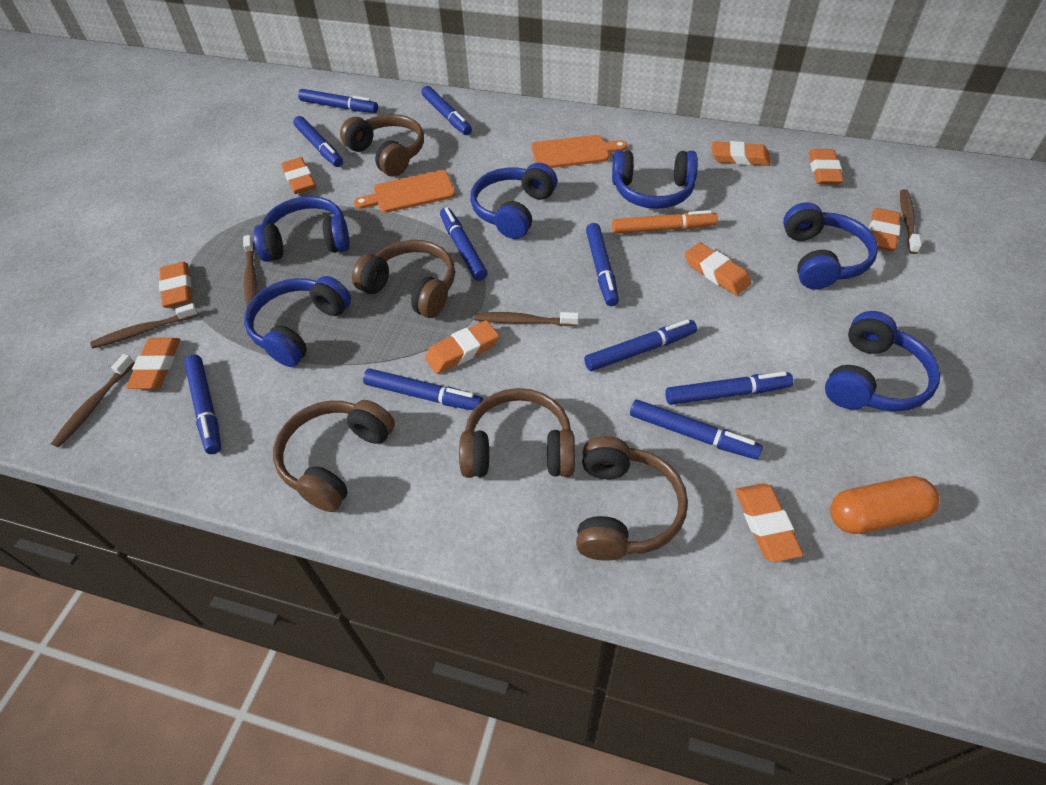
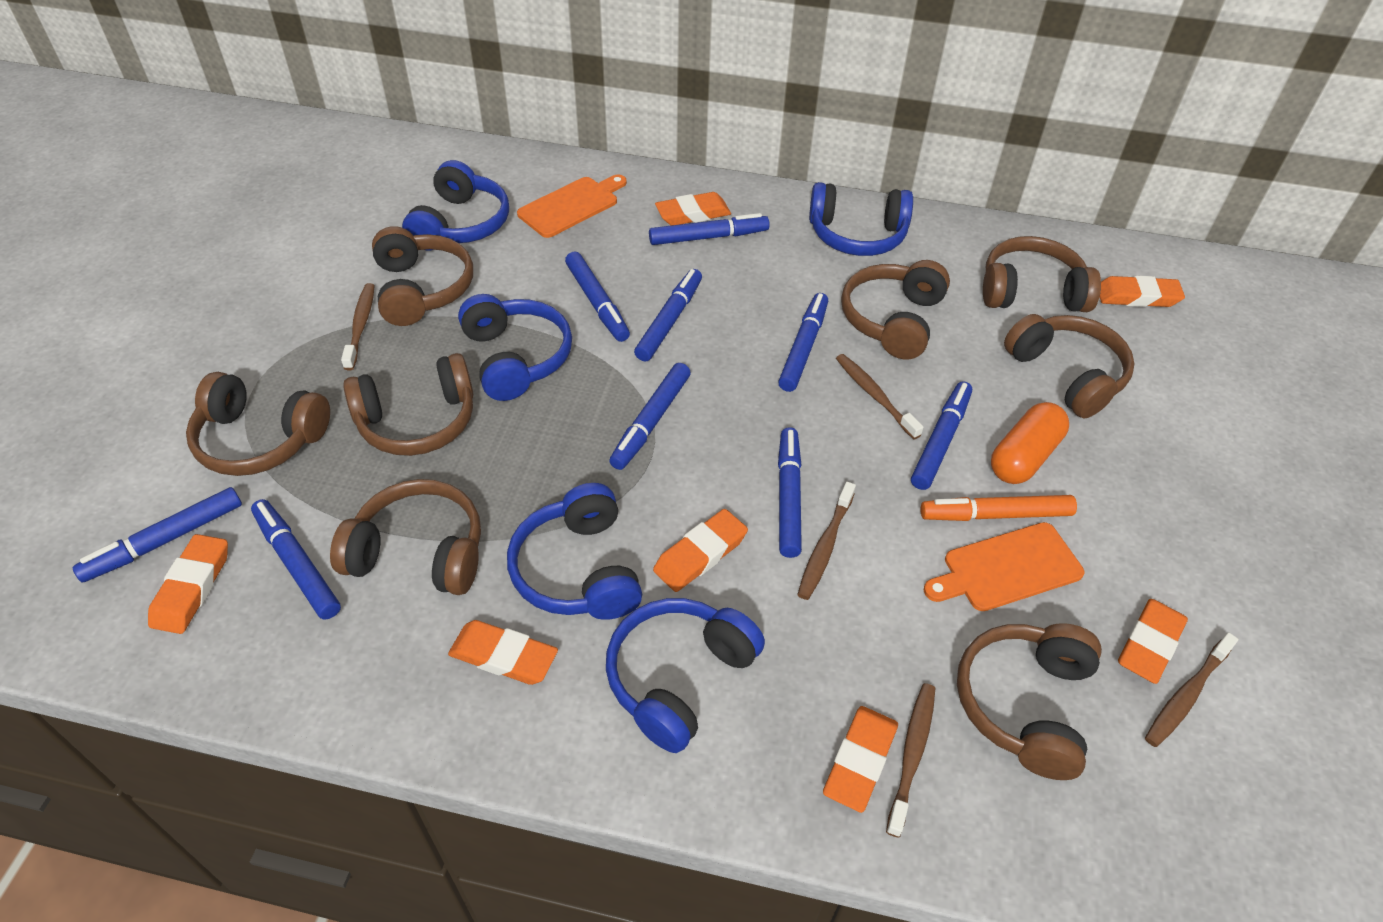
blue headphones: 6 -> 5
blue marker: 10 -> 9
brown headphones: 5 -> 8
orange eraser: 9 -> 7

